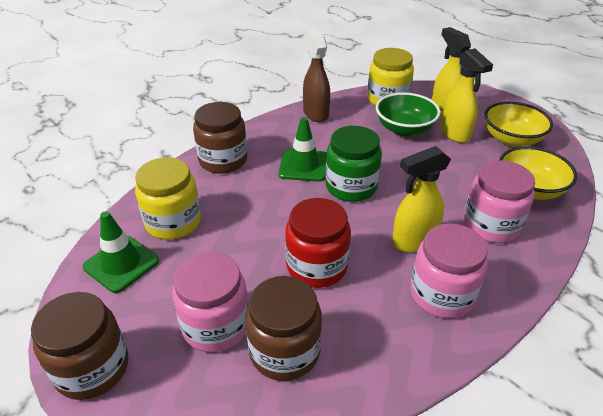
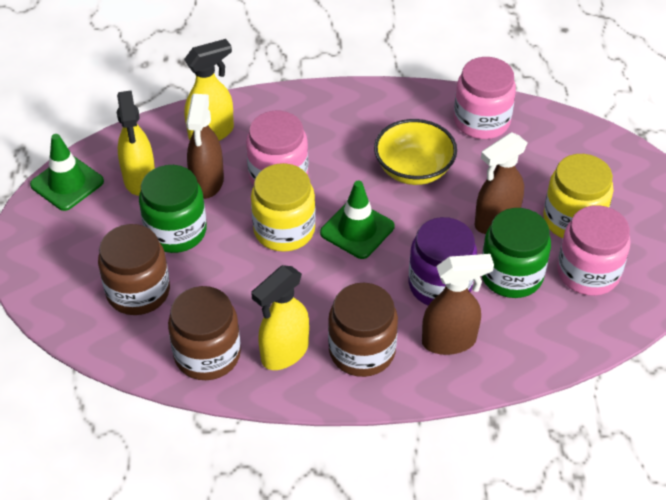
brown spray bottle: 1 -> 3
green bowl: 1 -> 0
green jar: 1 -> 2
purple jar: 0 -> 1
red jar: 1 -> 0
yellow bowl: 2 -> 1

